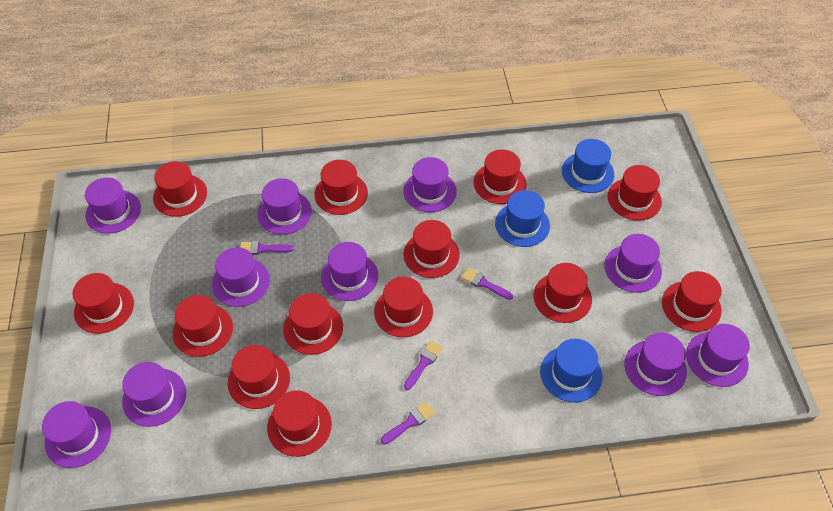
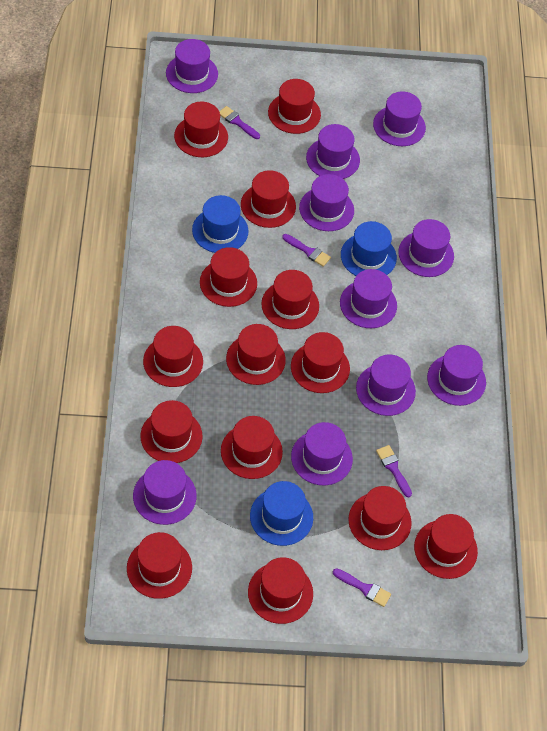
red hat: 13 -> 14

